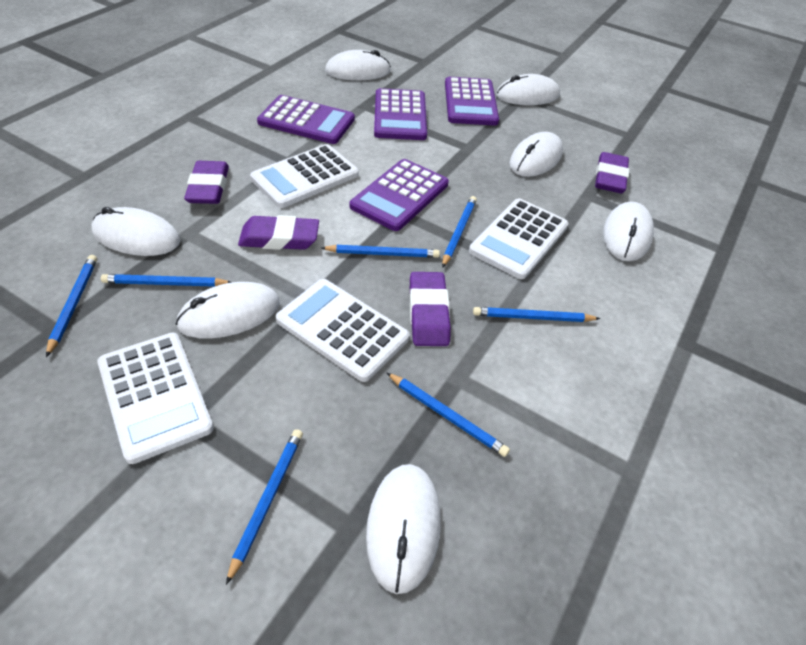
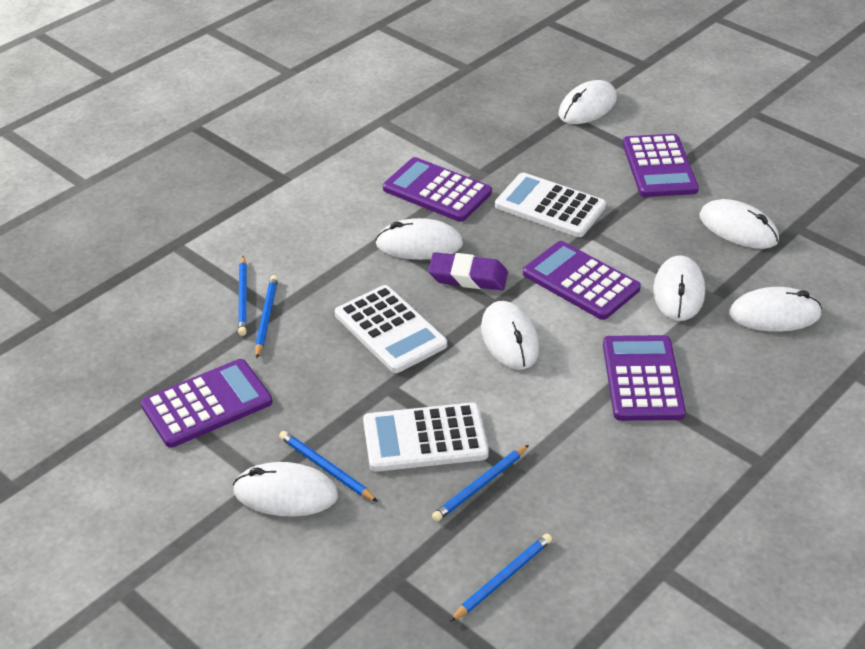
blue pencil: 7 -> 5
purple calculator: 4 -> 5
purple eraser: 4 -> 1
white calculator: 4 -> 3

